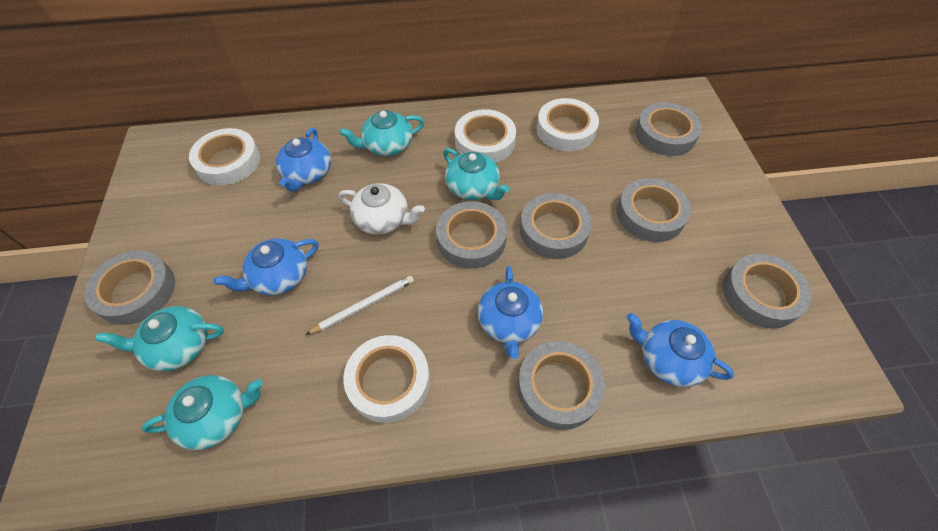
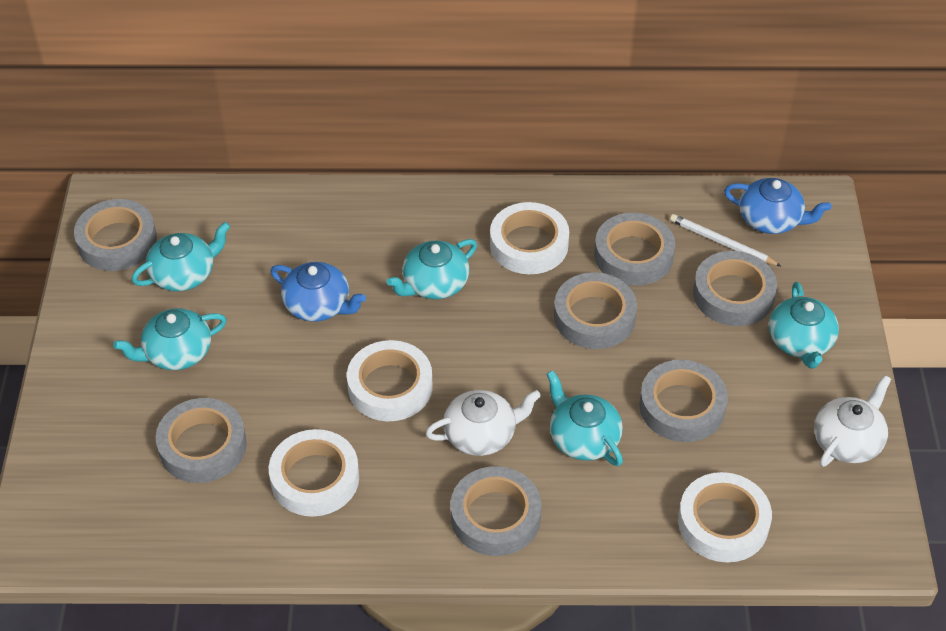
blue teapot: 4 -> 2
turquoise teapot: 4 -> 5
white teapot: 1 -> 2

